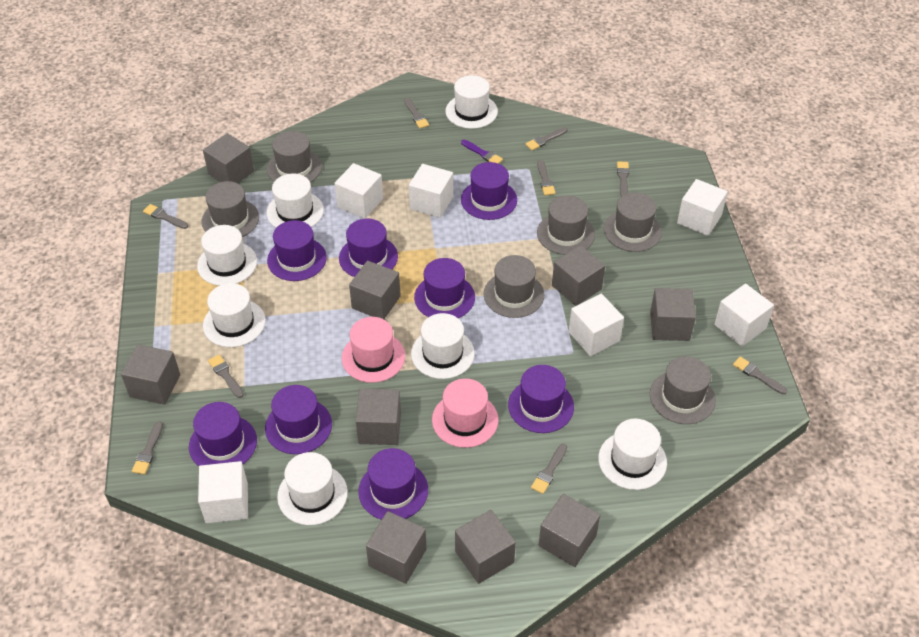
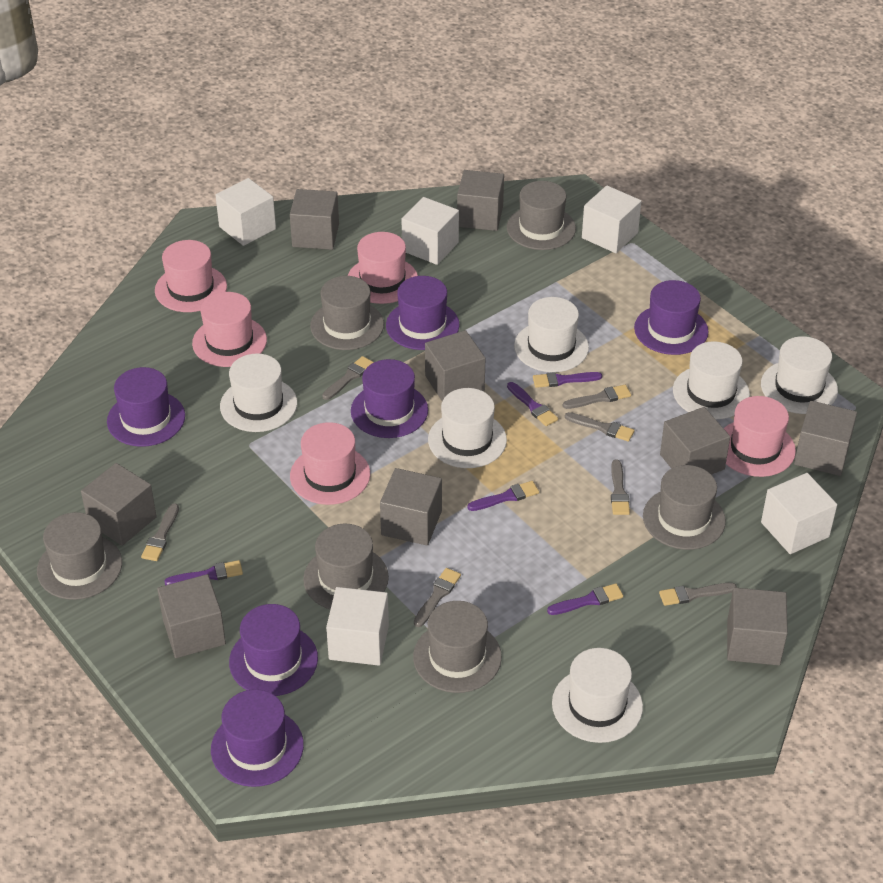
grey brush: 9 -> 7
pink hat: 2 -> 5
purple brush: 1 -> 5
purple hat: 8 -> 6
white cube: 6 -> 5
white hat: 7 -> 6

